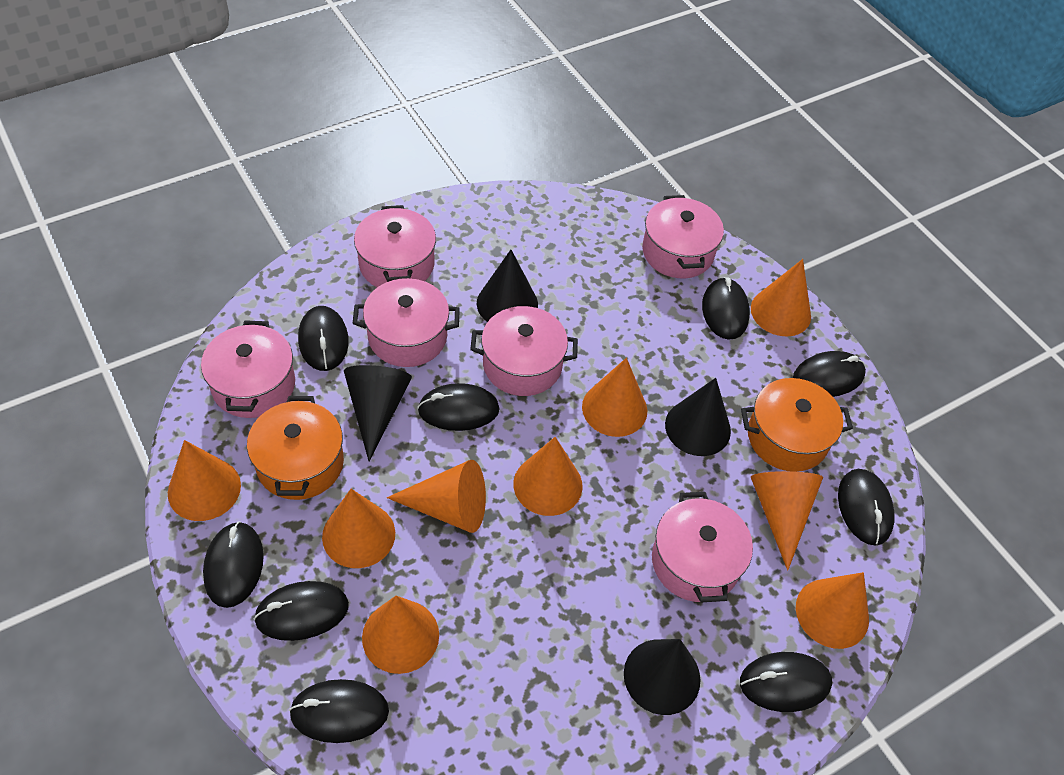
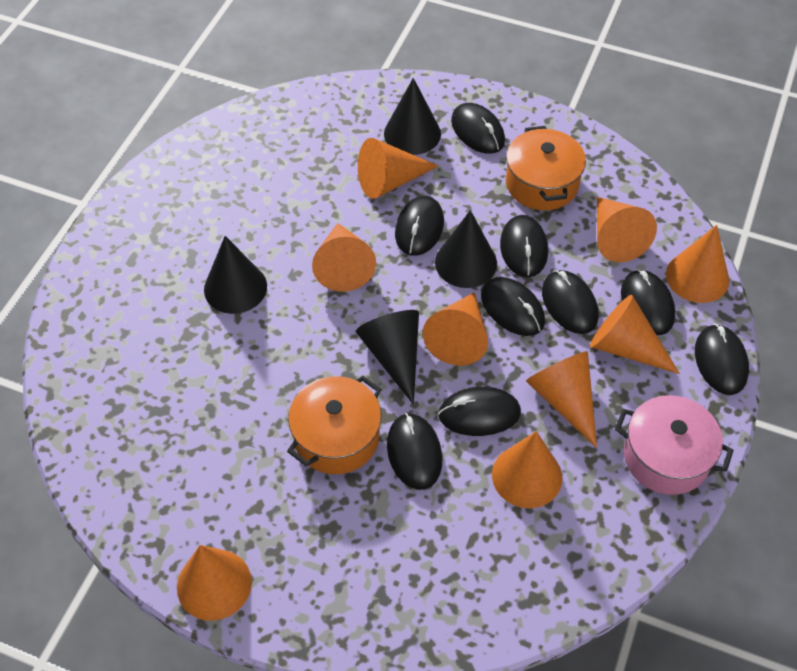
pink pot: 6 -> 1

